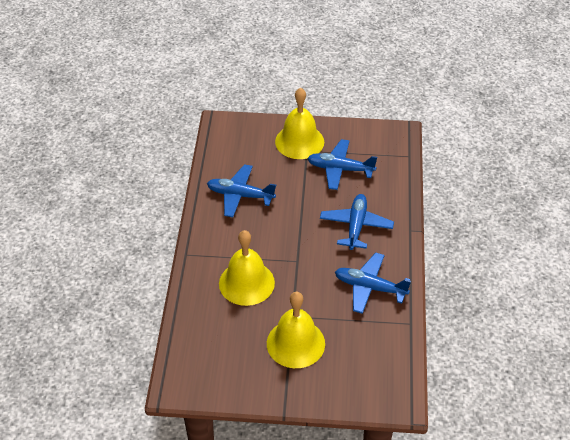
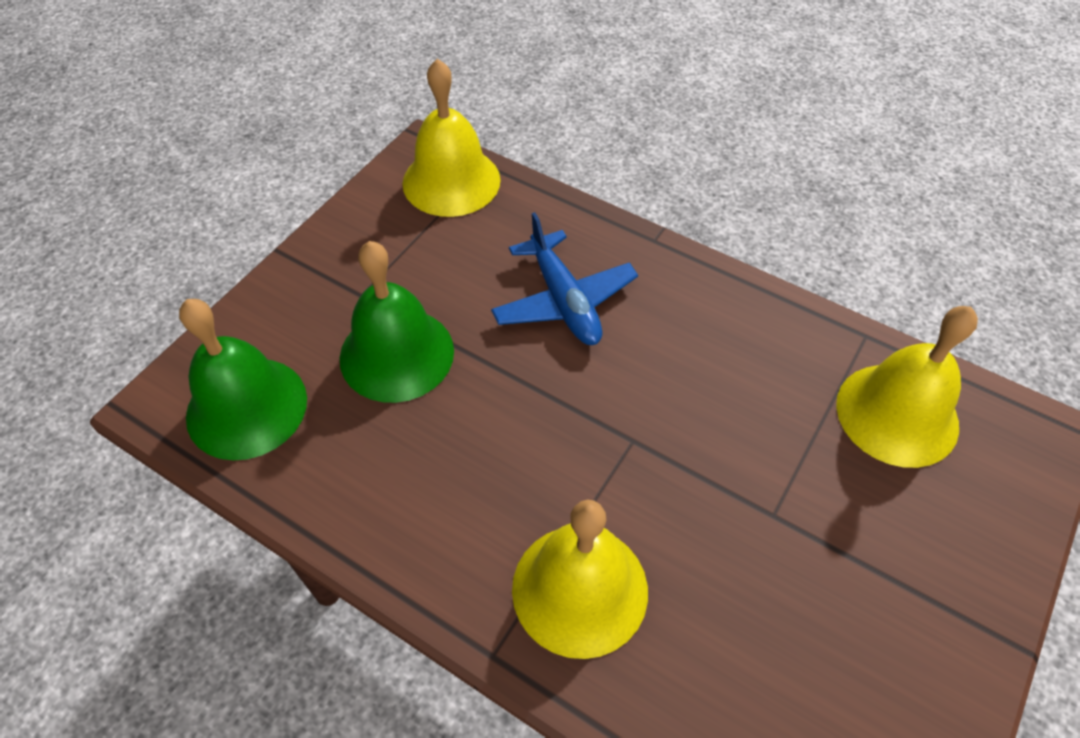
blue plane: 4 -> 1
green bell: 0 -> 2

